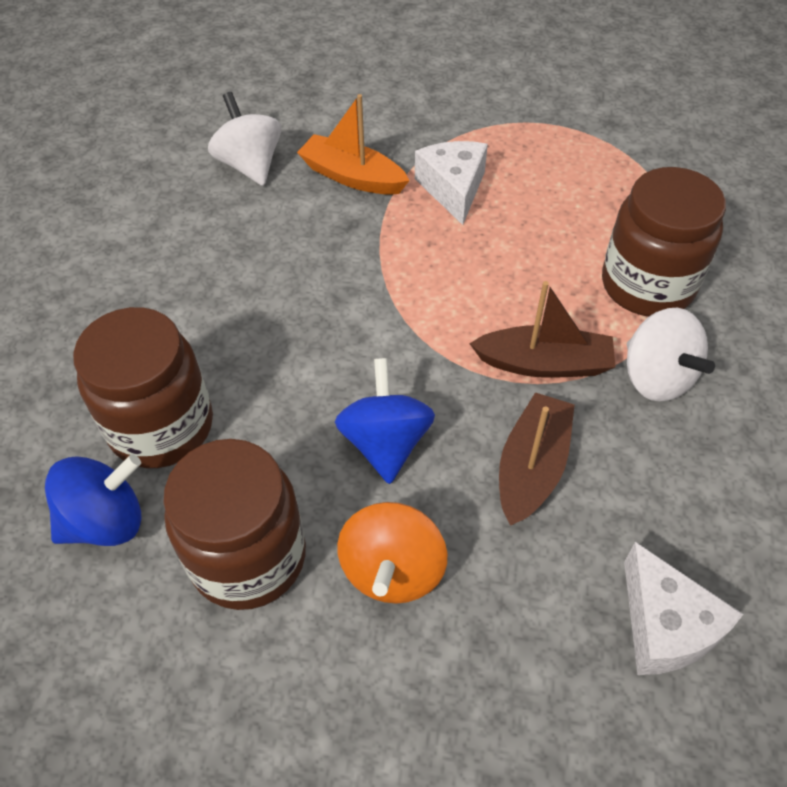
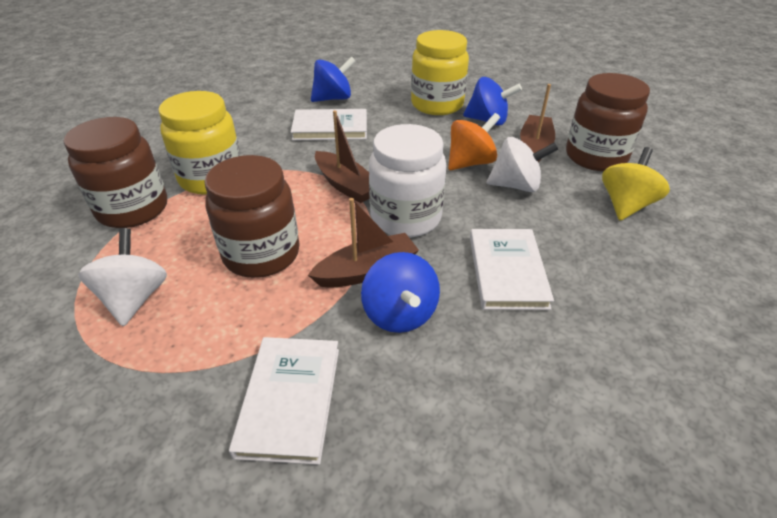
blue spinning top: 2 -> 3
brown boat: 2 -> 3
orange boat: 1 -> 0
white book: 0 -> 3
white cheese: 2 -> 0
white jar: 0 -> 1
yellow jar: 0 -> 2
yellow spinning top: 0 -> 1

